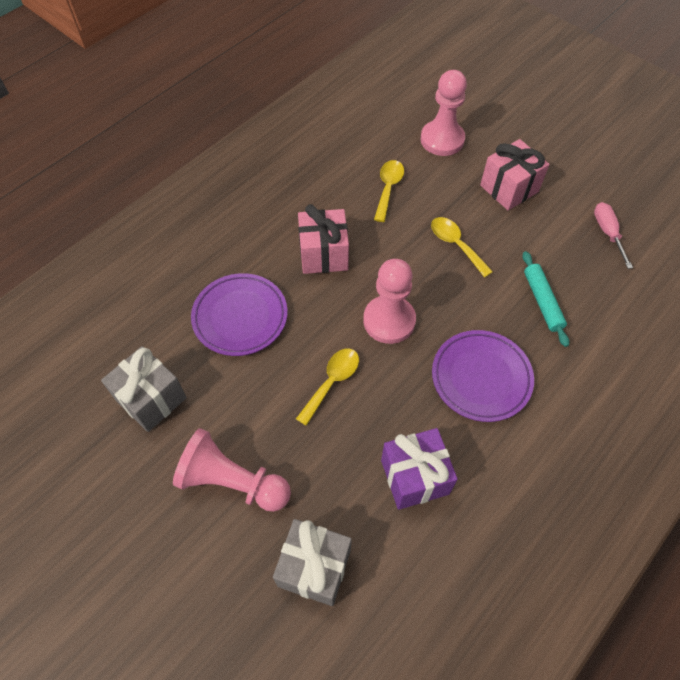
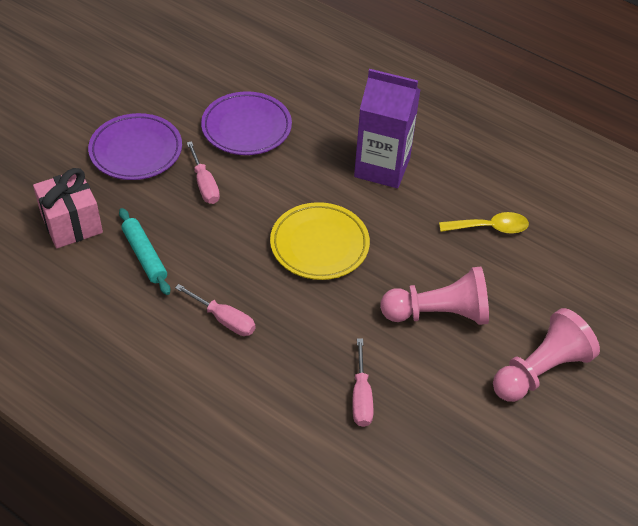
grey gift: 2 -> 0
pink gift: 2 -> 1
pink pawn: 3 -> 2
pink screwdriver: 1 -> 3
purple carton: 0 -> 1
purple gift: 1 -> 0
yellow plate: 0 -> 1
yellow spoon: 3 -> 1

